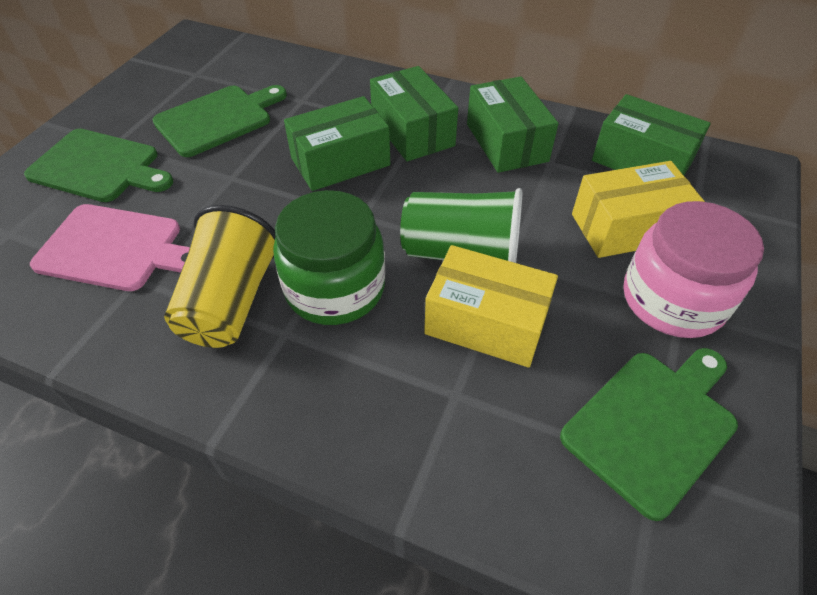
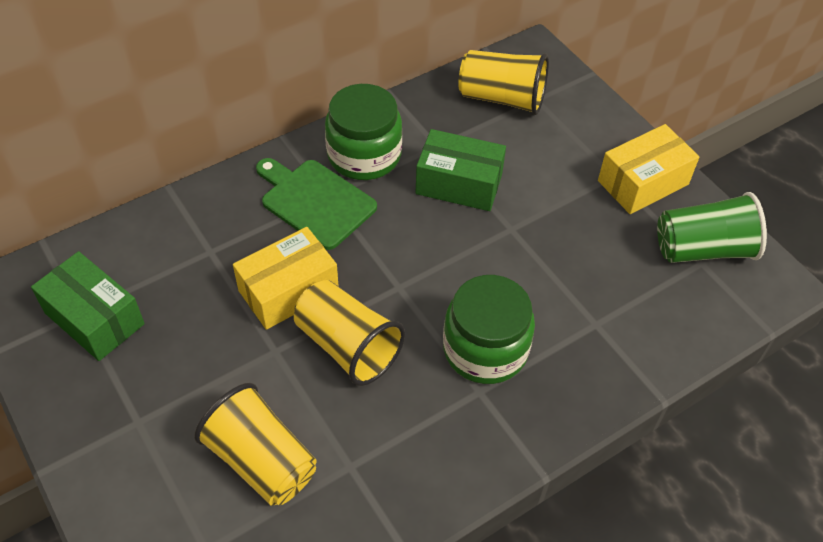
green box: 4 -> 2
green cutting board: 3 -> 1
green jar: 1 -> 2
pink cutting board: 1 -> 0
pink jar: 1 -> 0
yellow cup: 1 -> 3

